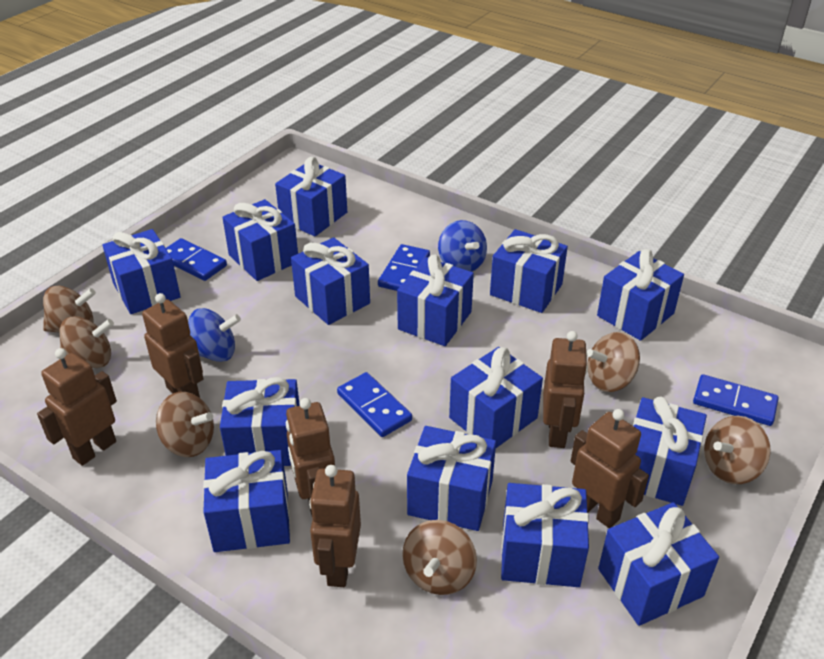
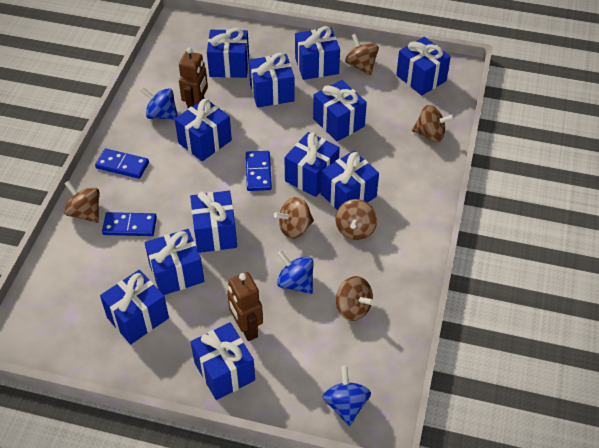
blue domino: 4 -> 3
blue gift: 14 -> 12
blue spinning top: 2 -> 3
brown robot: 6 -> 2

